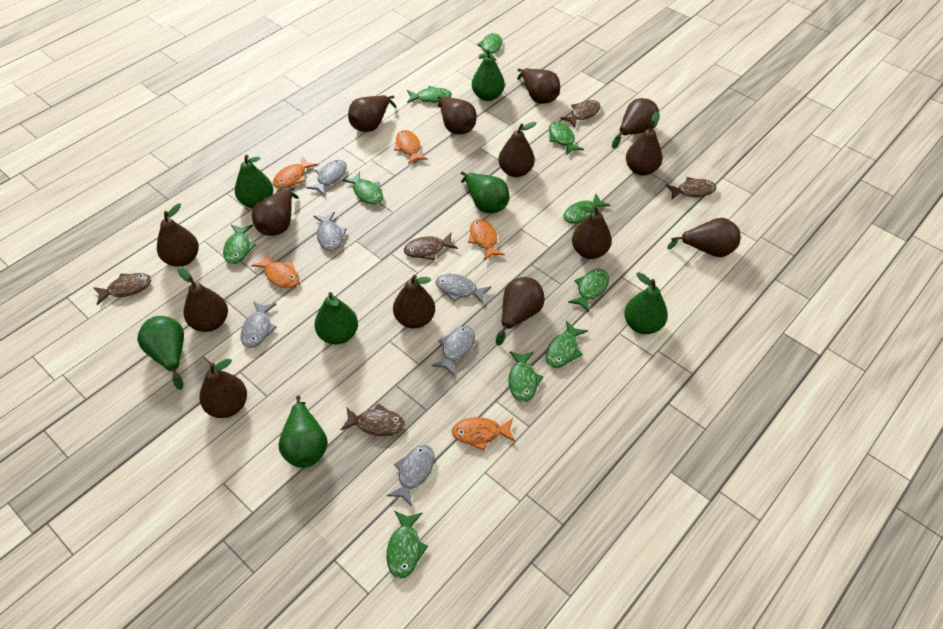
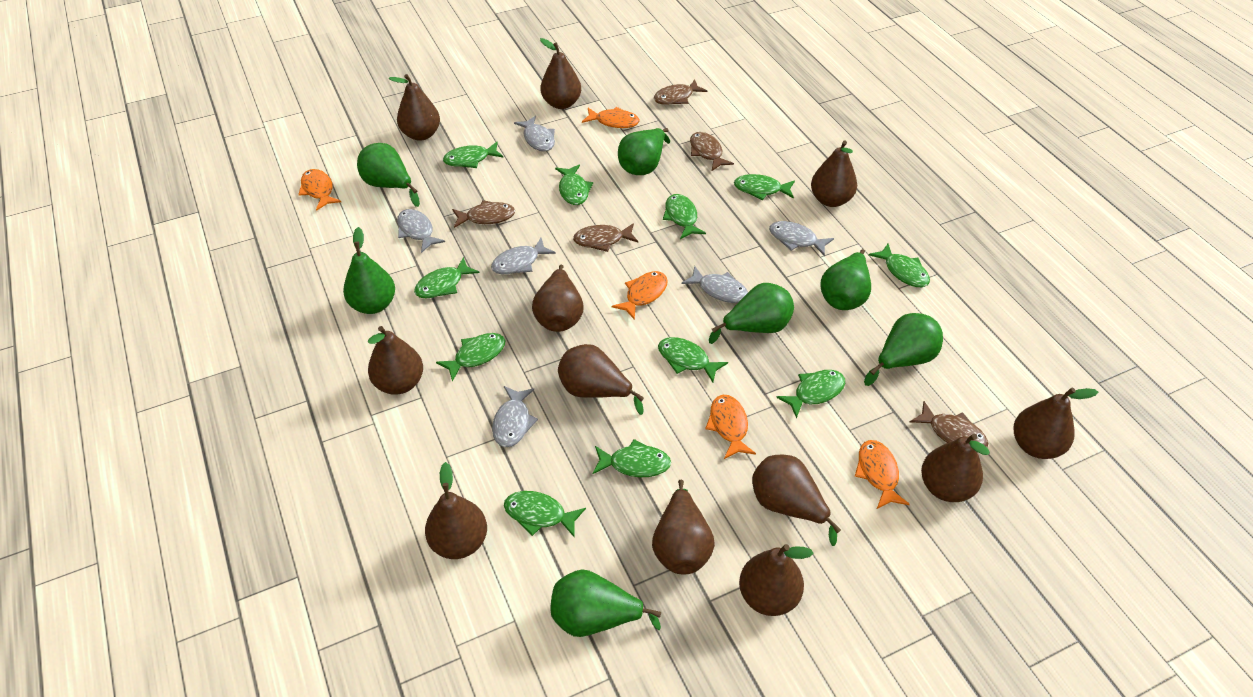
brown pear: 14 -> 12
green fish: 10 -> 11

